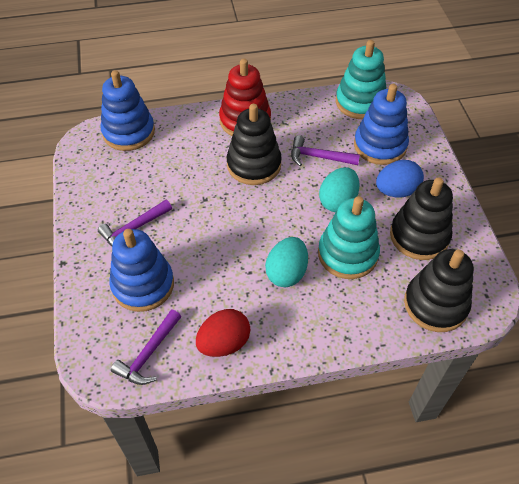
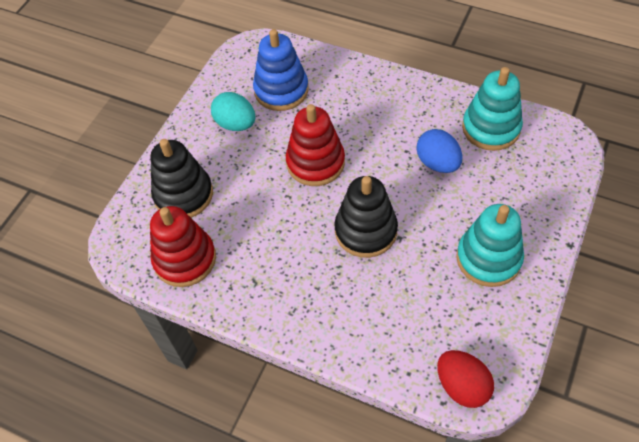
black stacking toy: 3 -> 2
blue stacking toy: 3 -> 1
purple hammer: 3 -> 0
red stacking toy: 1 -> 2
turquoise egg: 2 -> 1

